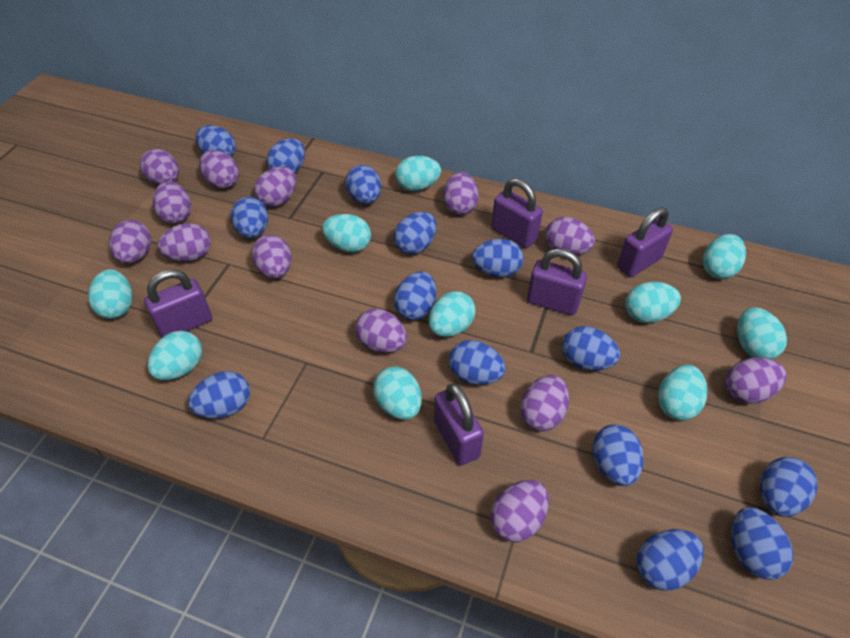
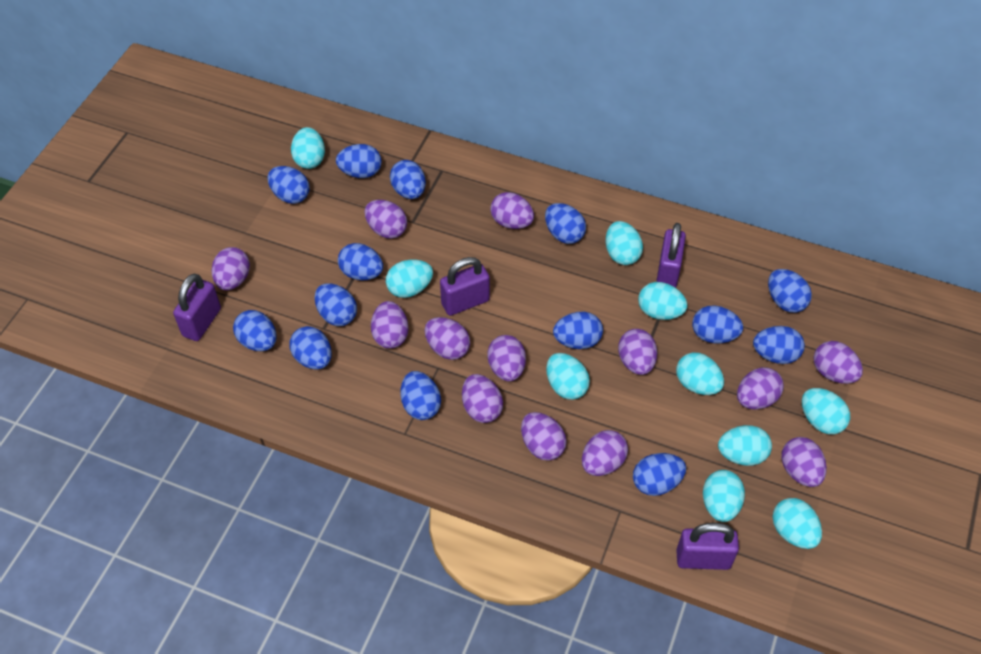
purple padlock: 5 -> 4

